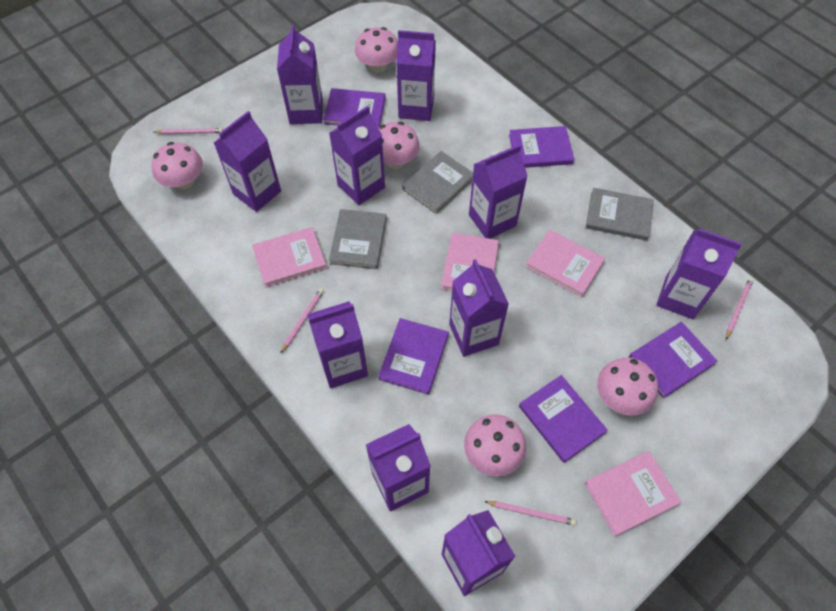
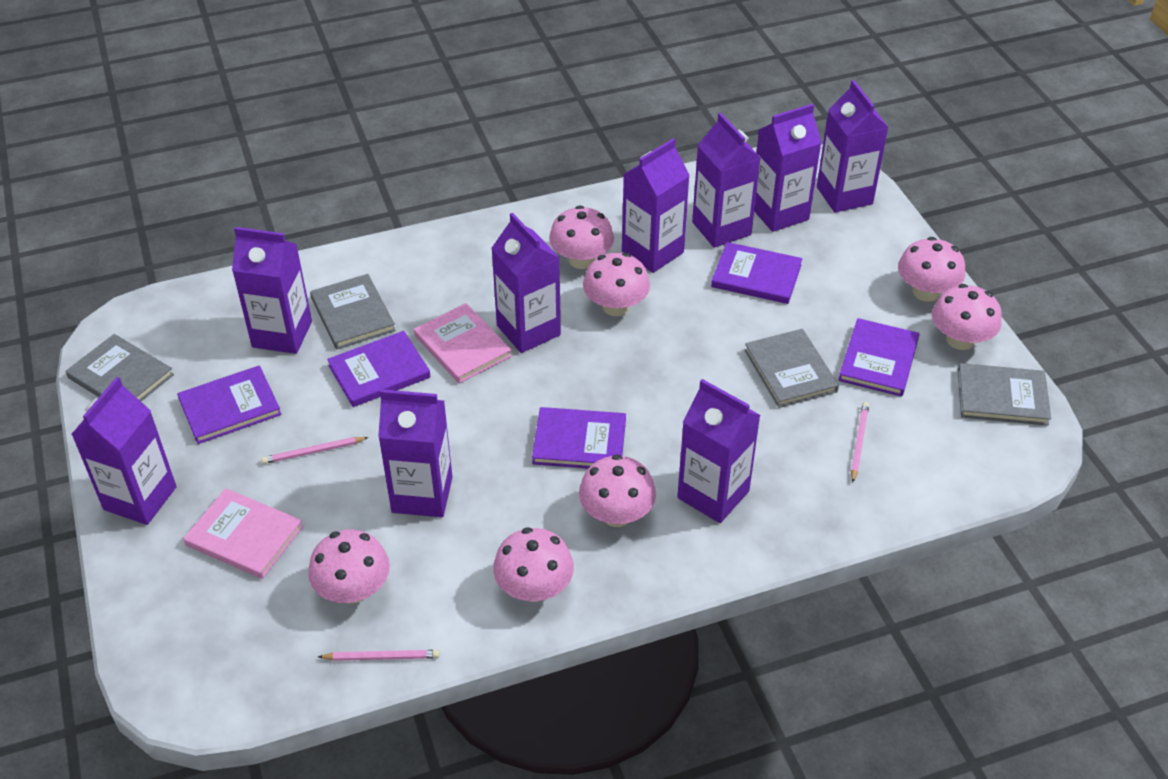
grey book: 3 -> 4
pink book: 4 -> 2
pink mushroom: 5 -> 7
pink pencil: 4 -> 3
purple carton: 10 -> 9

